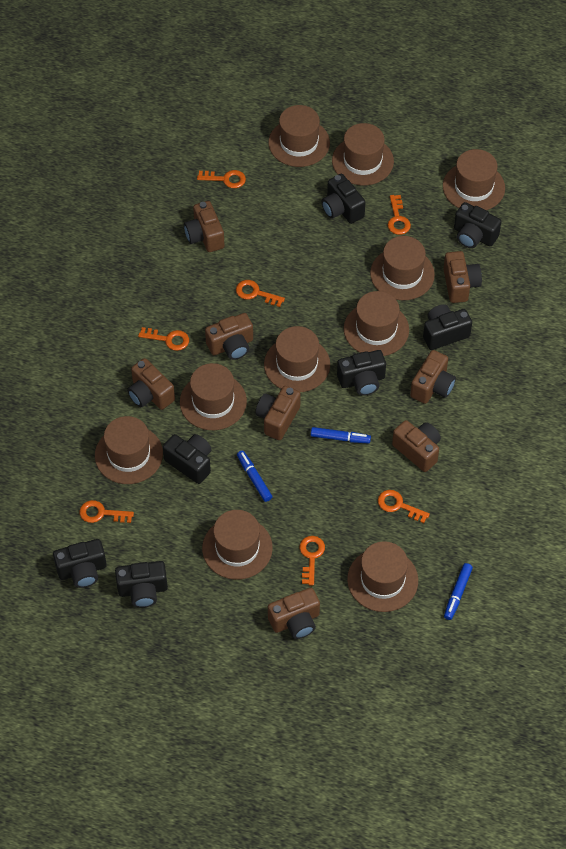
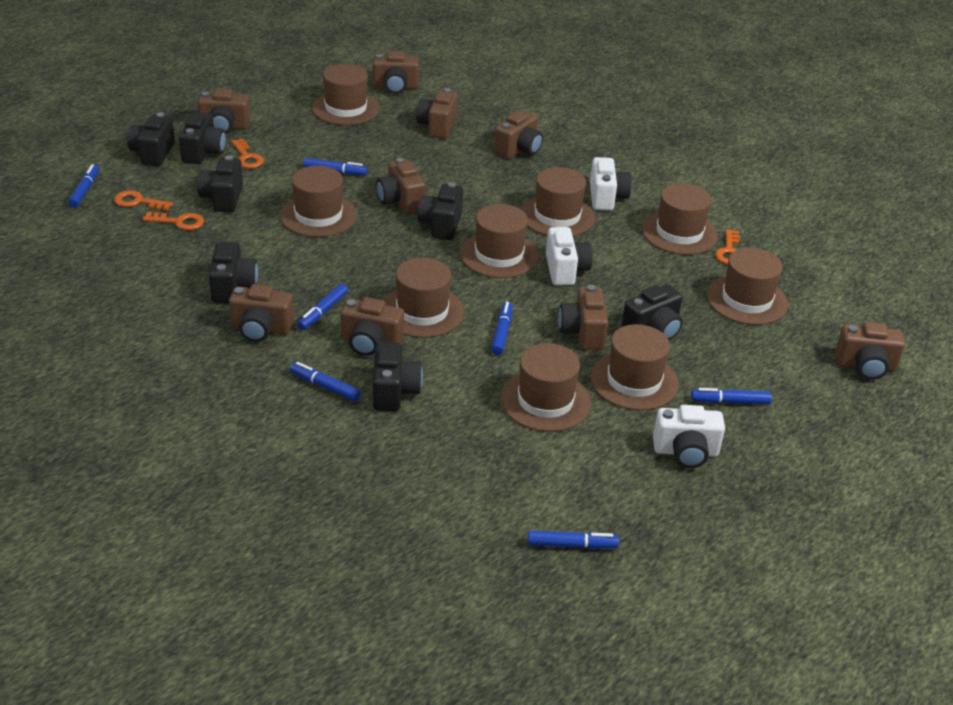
blue marker: 3 -> 7
brown camera: 8 -> 9
brown hat: 10 -> 9
orange key: 7 -> 4
white camera: 0 -> 3

